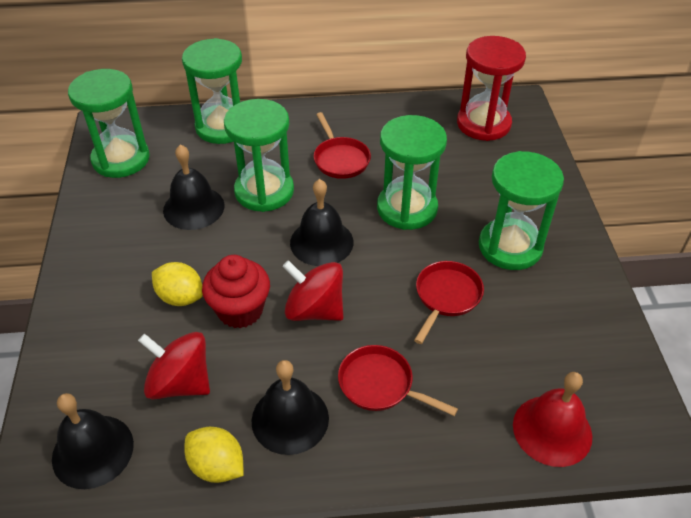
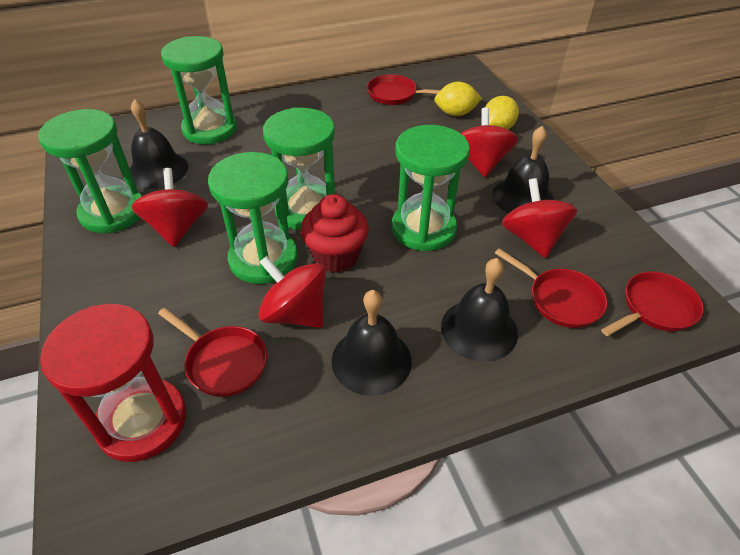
red bell: 1 -> 0
red pan: 3 -> 4
red spinning top: 2 -> 4

